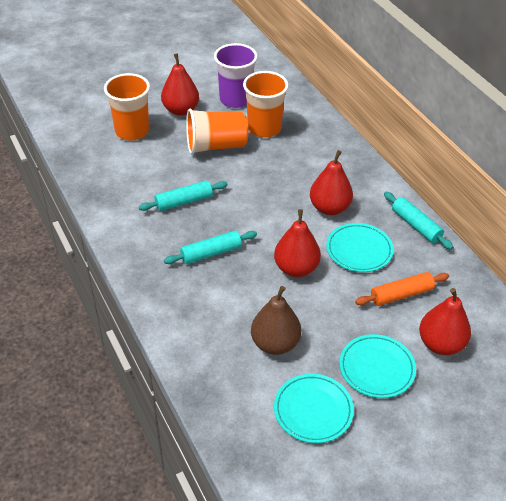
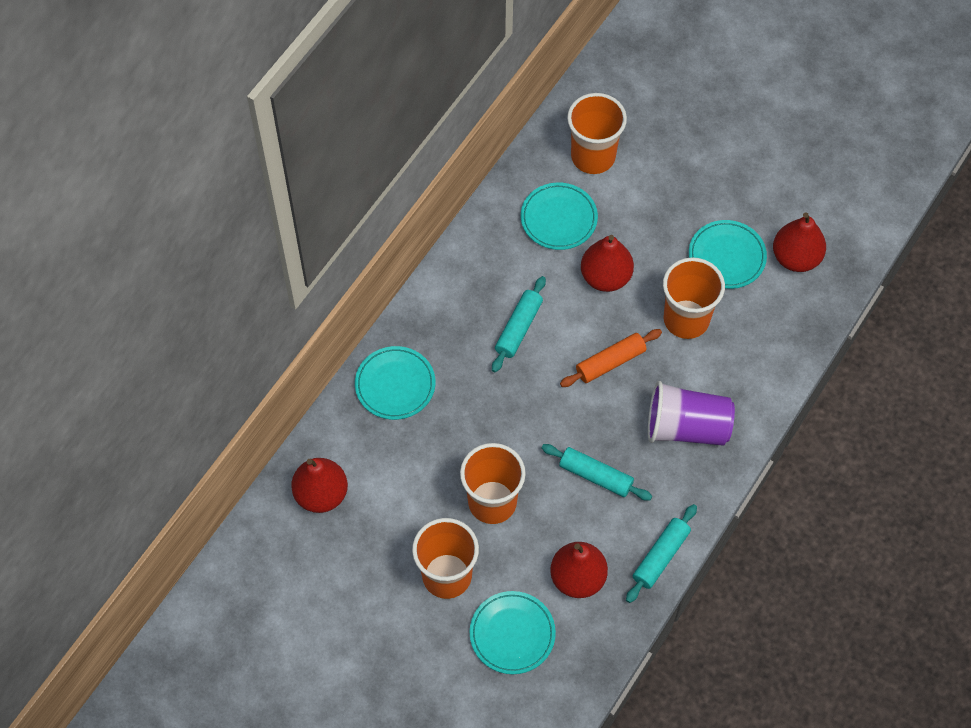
brown pear: 1 -> 0
orange cup: 3 -> 4
turquoise plate: 3 -> 4

